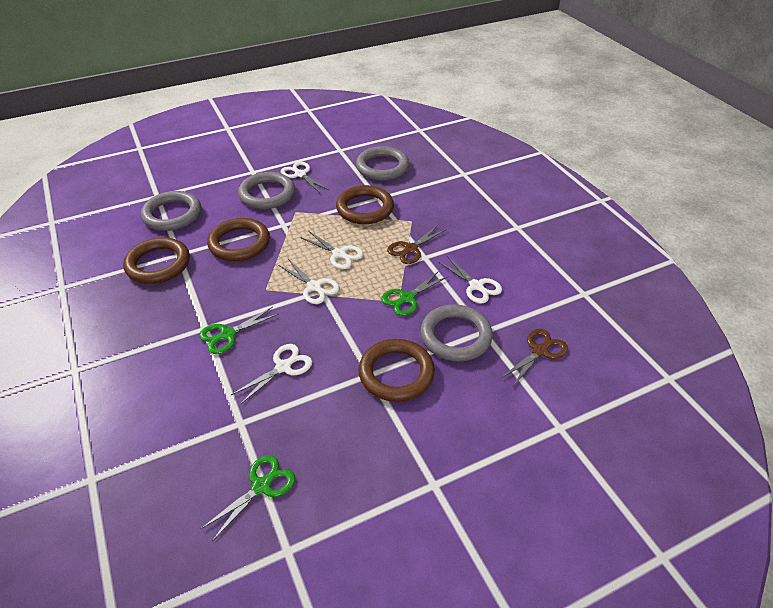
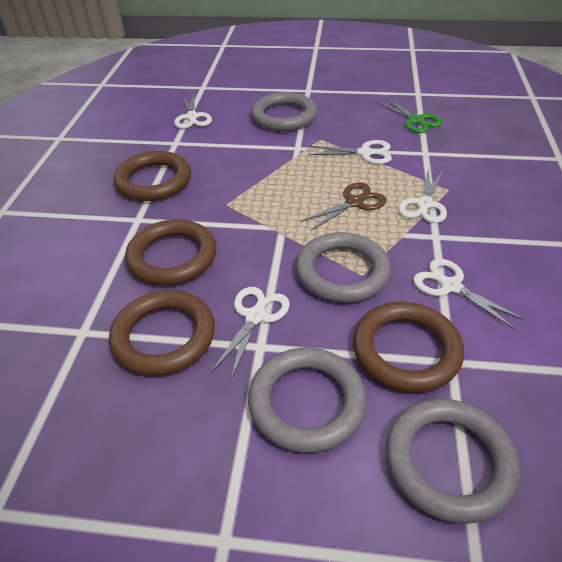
brown scissors: 2 -> 1
green scissors: 3 -> 1

